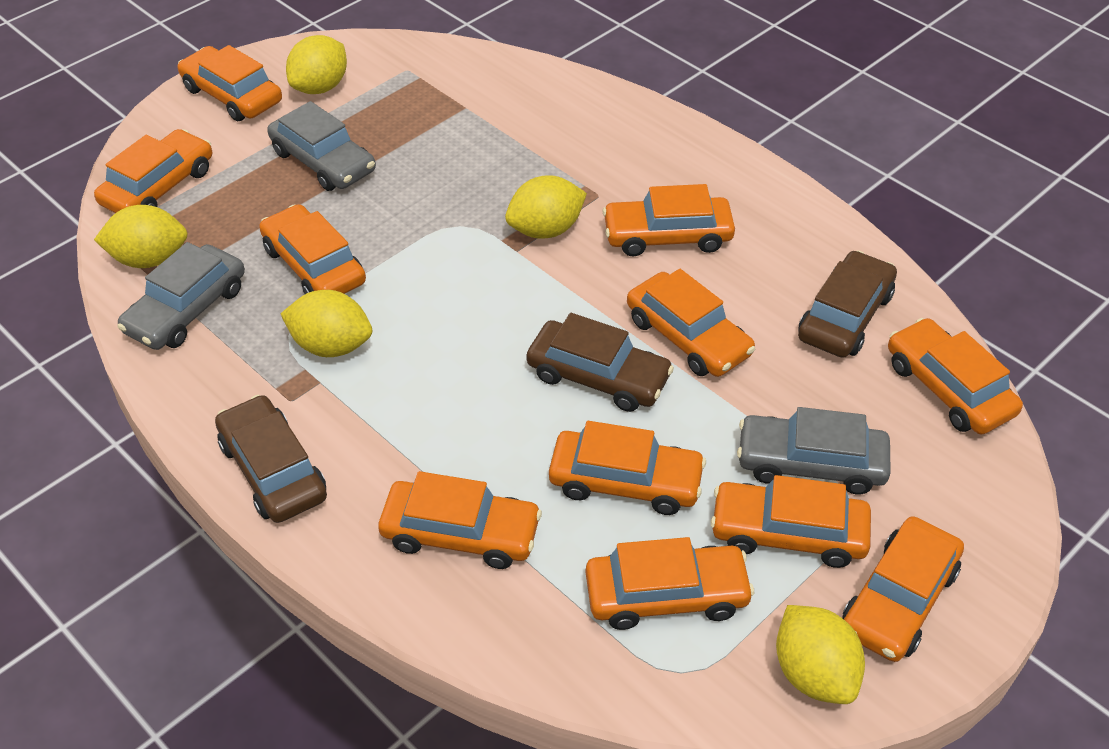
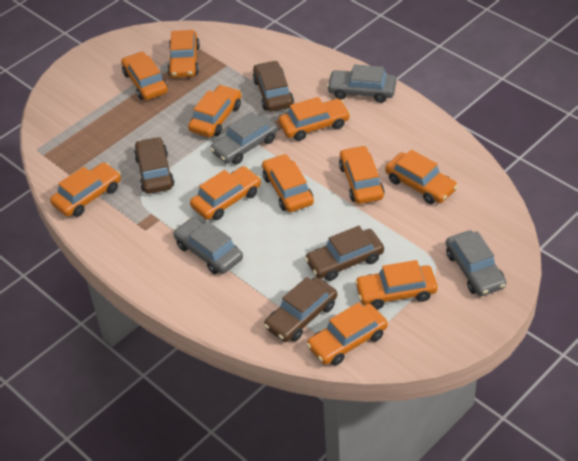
brown car: 3 -> 4
grey car: 3 -> 4
yellow lemon: 5 -> 0

